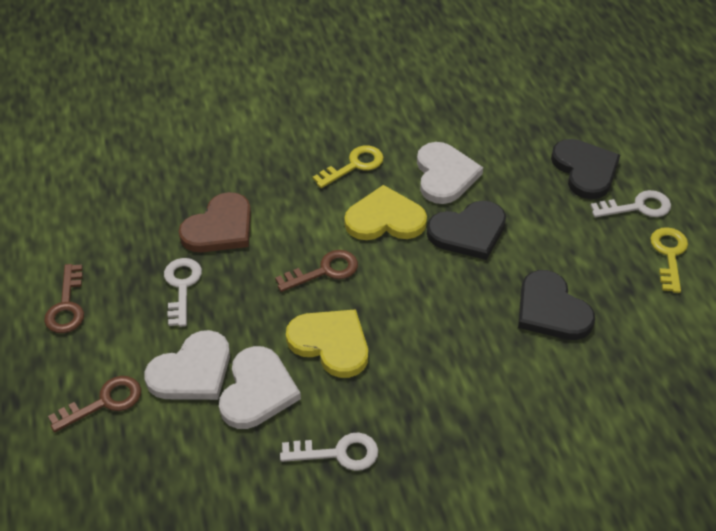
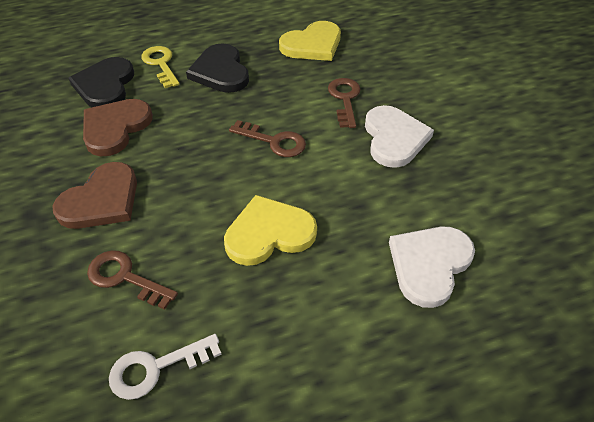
black heart: 3 -> 2
brown heart: 1 -> 2
white heart: 3 -> 2
white key: 3 -> 1
yellow key: 2 -> 1

